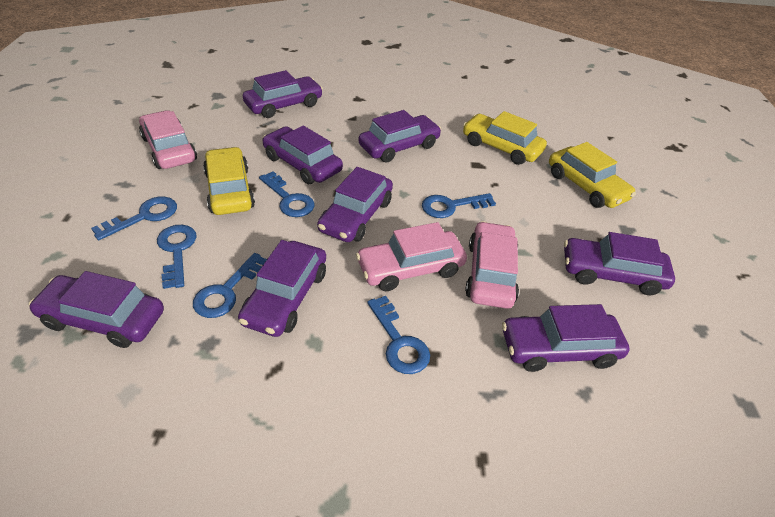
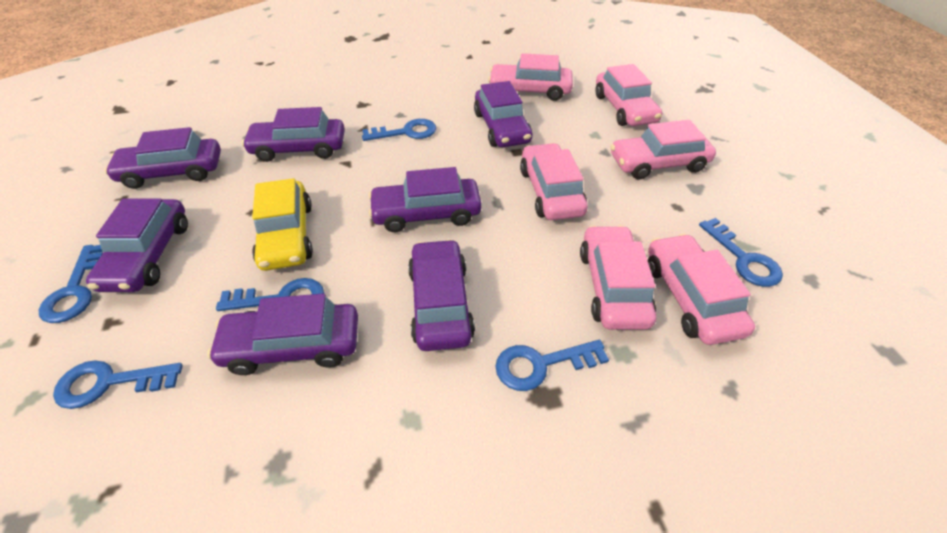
pink car: 3 -> 6
purple car: 8 -> 7
yellow car: 3 -> 1

